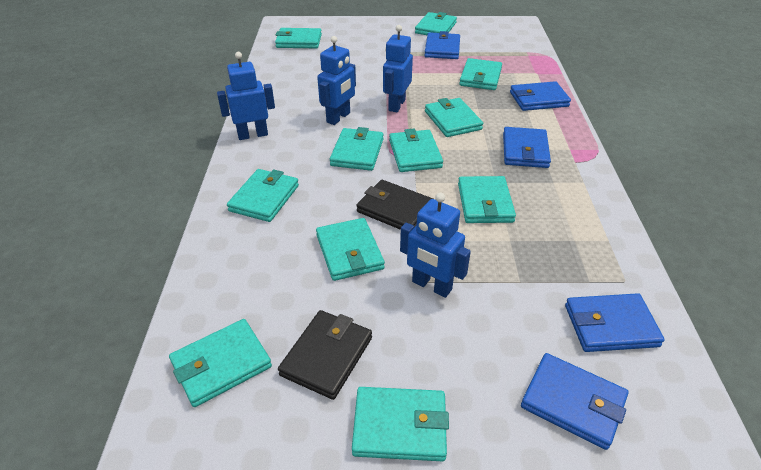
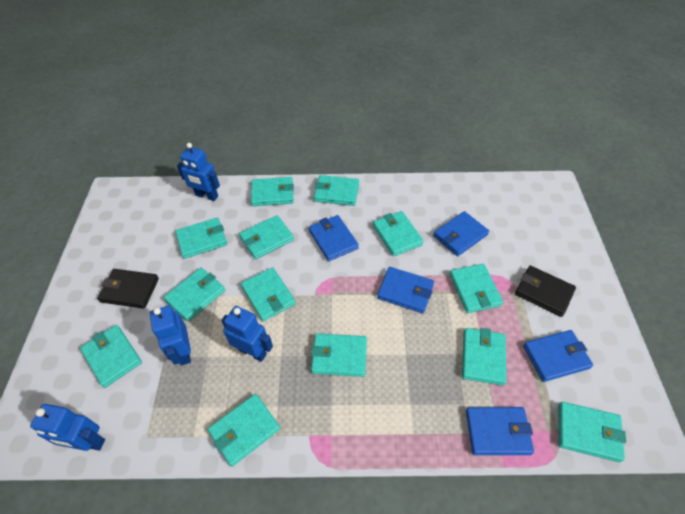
turquoise wallet: 11 -> 13

